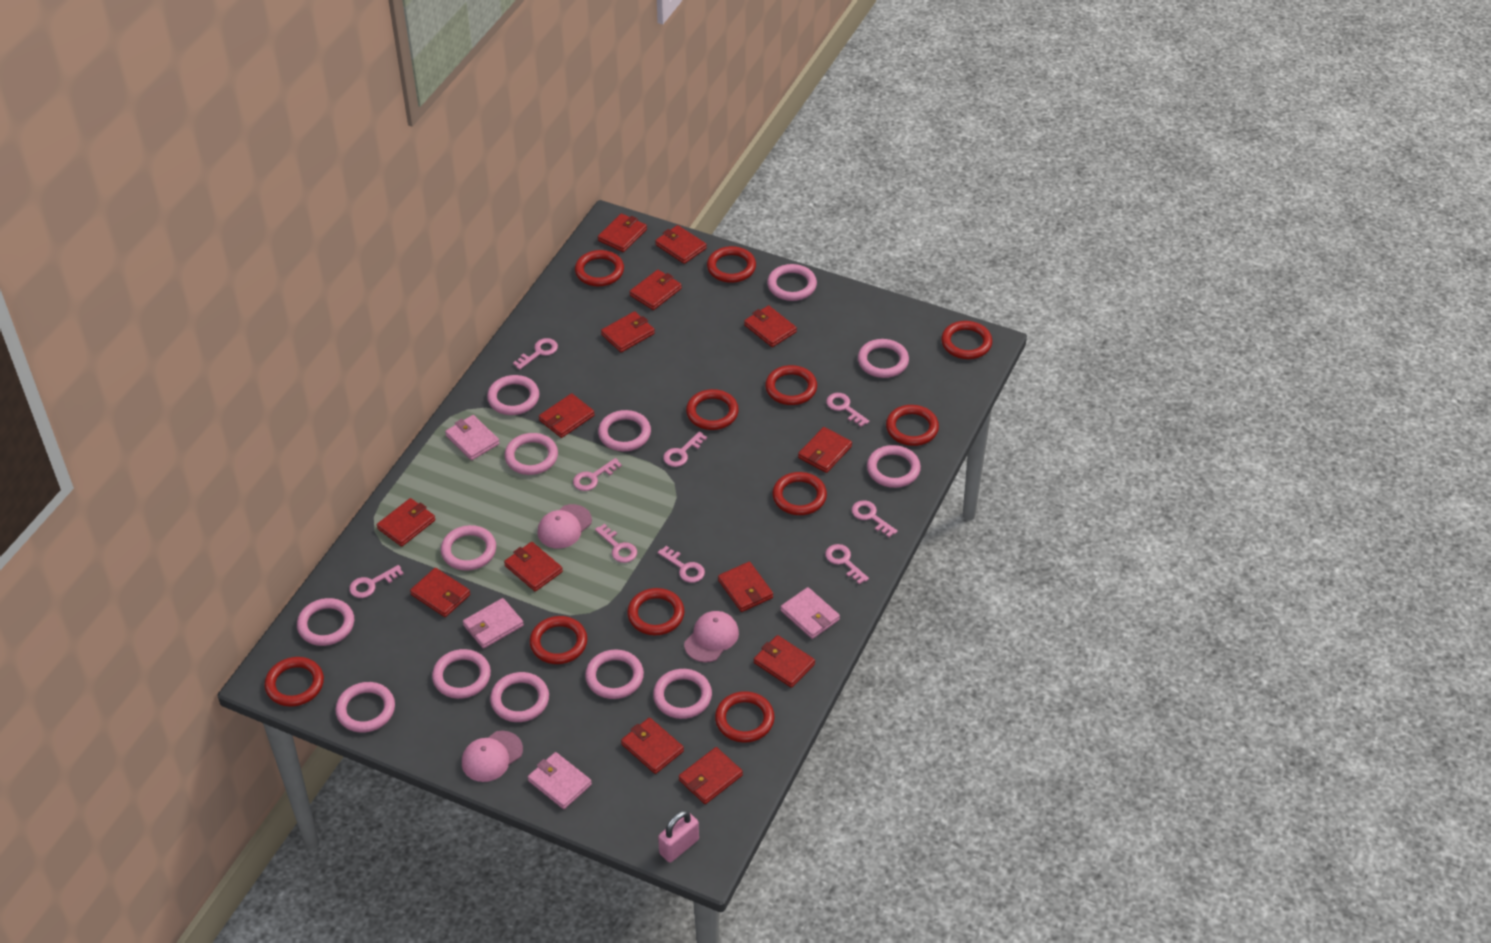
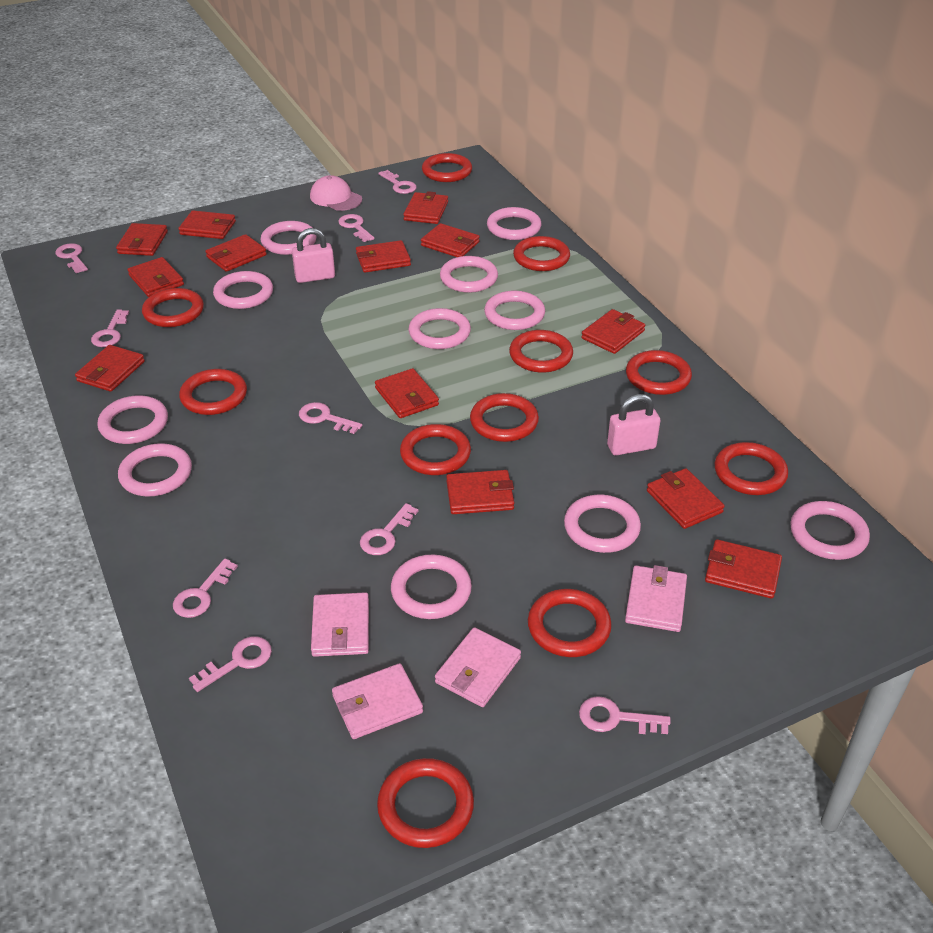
pink cap: 3 -> 1
pink padlock: 1 -> 2
pink ring: 13 -> 11
red wallet: 14 -> 13

